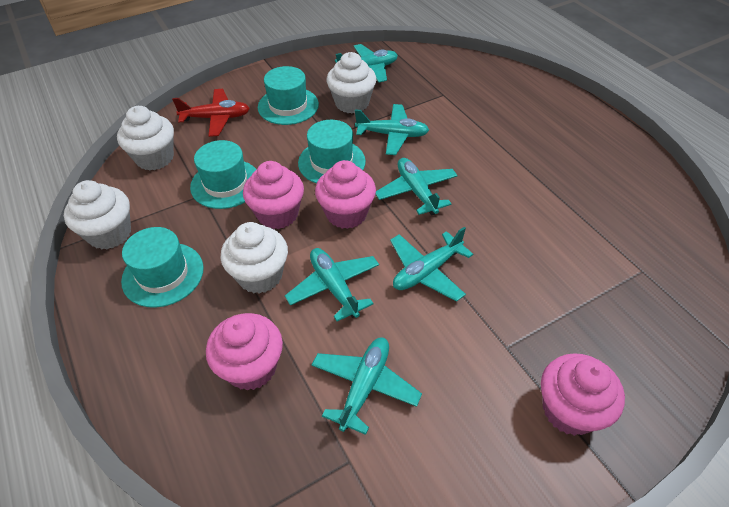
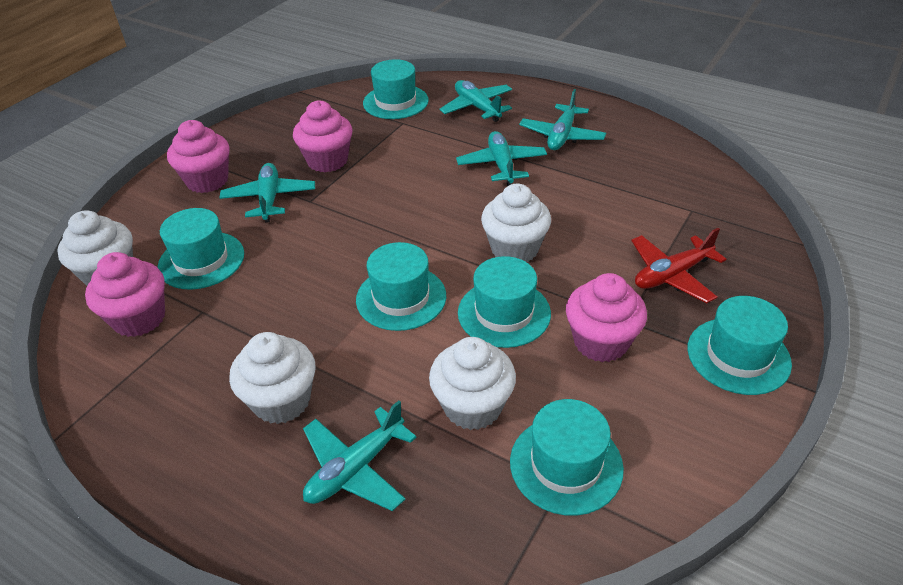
turquoise hat: 4 -> 6
turquoise plane: 6 -> 5

